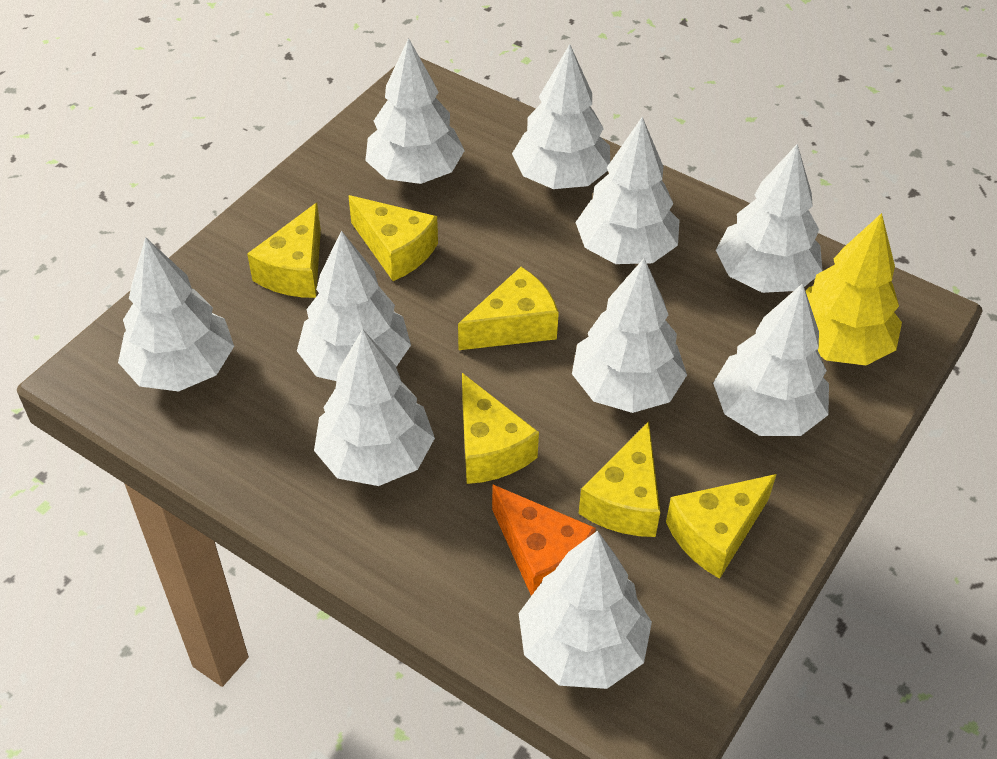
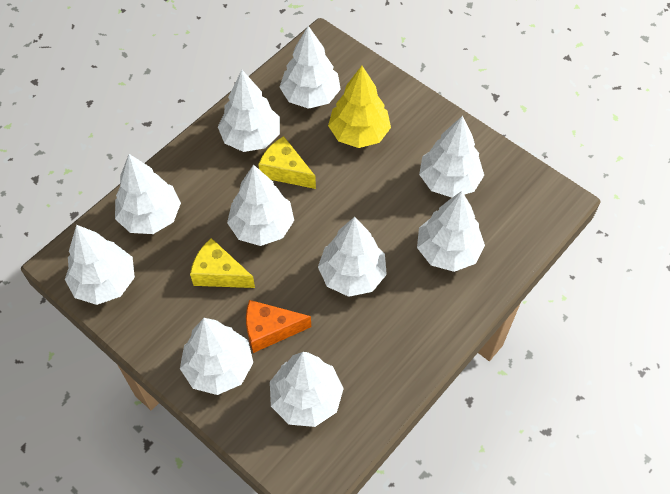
yellow cheese: 6 -> 2

